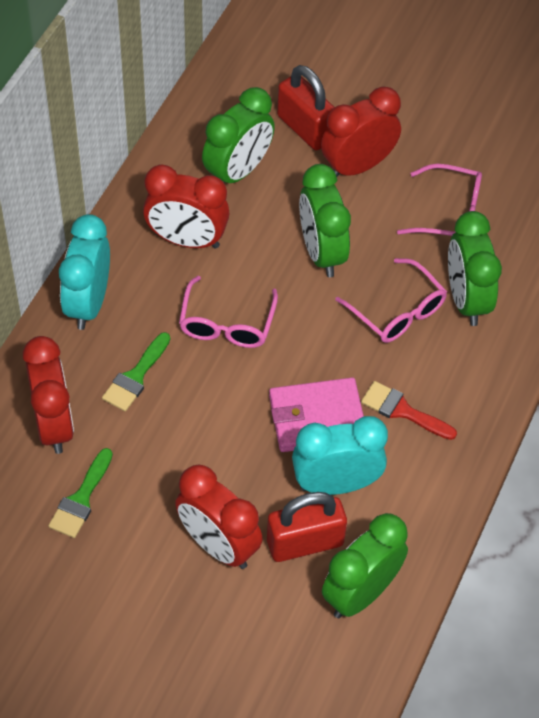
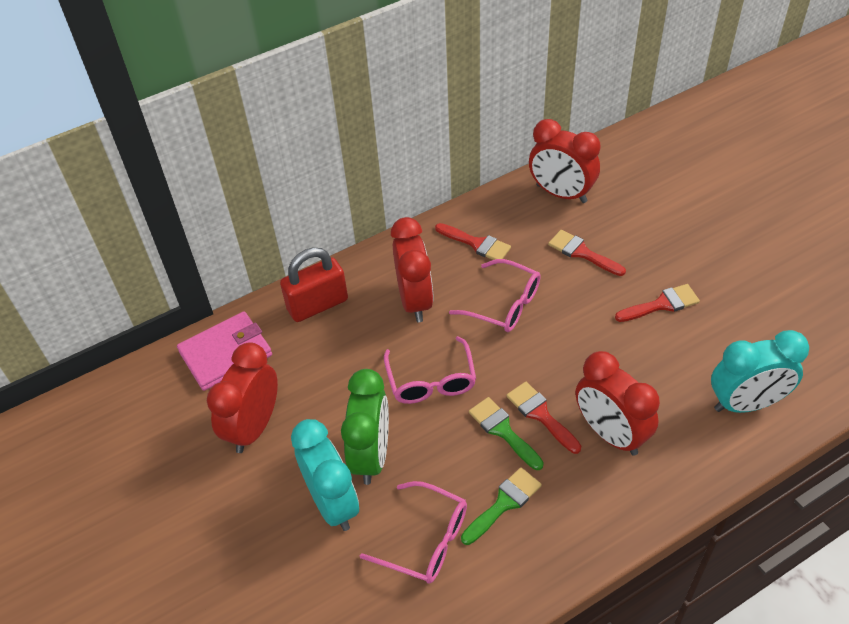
green clock: 4 -> 1
red brush: 1 -> 4
red padlock: 2 -> 1

